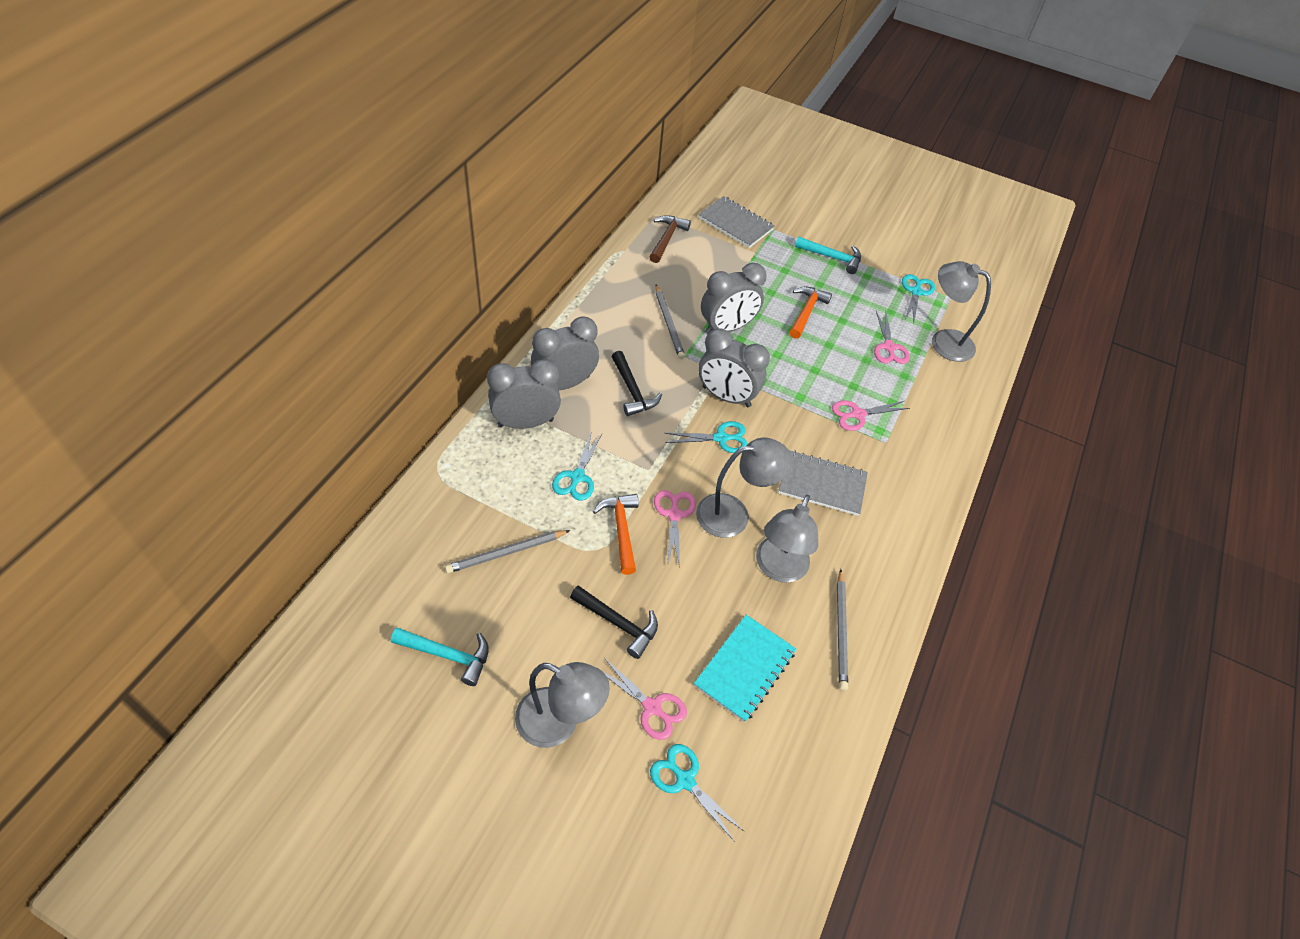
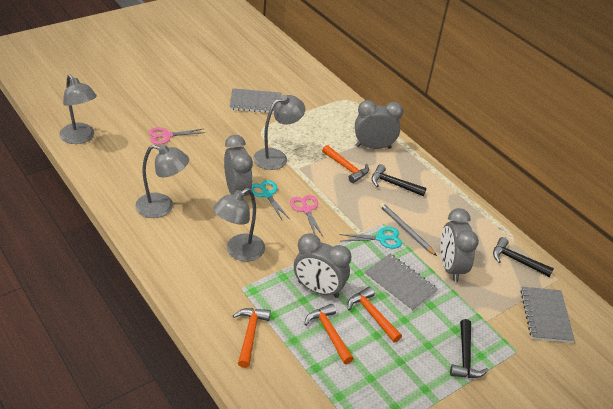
black hammer: 2 -> 3
brown hammer: 1 -> 0
grey notebook: 2 -> 3
grey pencil: 3 -> 1
orange hammer: 2 -> 4
pink scissors: 4 -> 2
turquoise hammer: 2 -> 0
turquoise notebook: 1 -> 0
turquoise scissors: 4 -> 2

